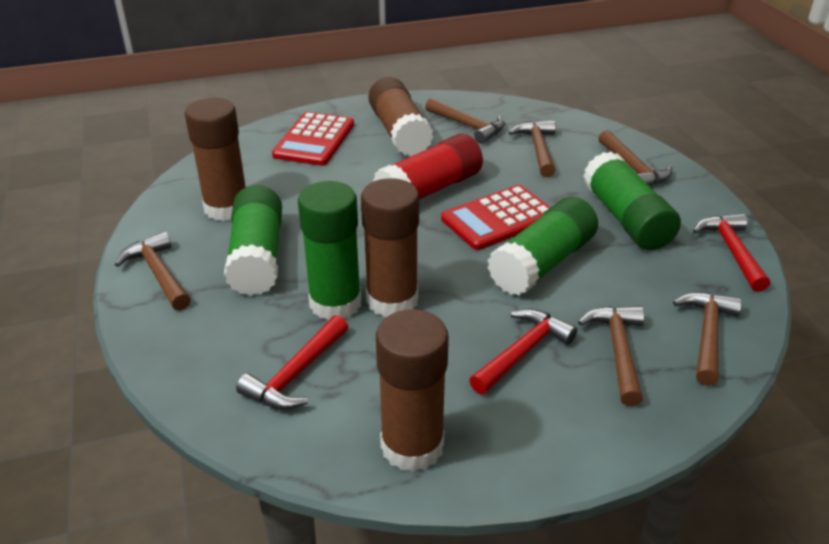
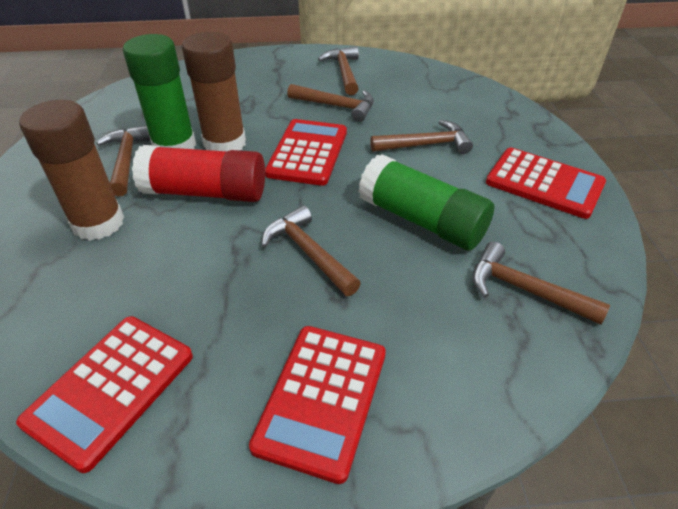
brown glue stick: 4 -> 2
green glue stick: 4 -> 2
red calculator: 2 -> 4
red hammer: 3 -> 0

